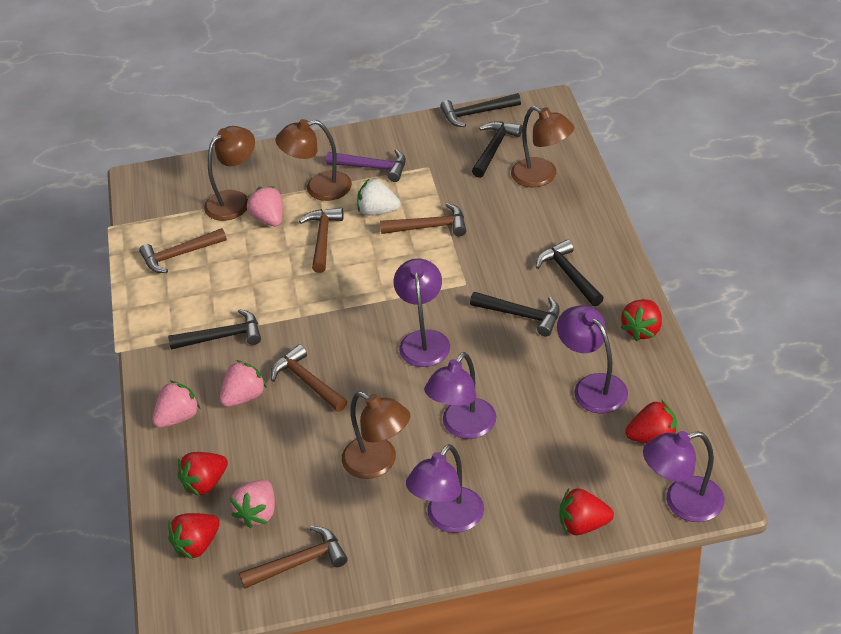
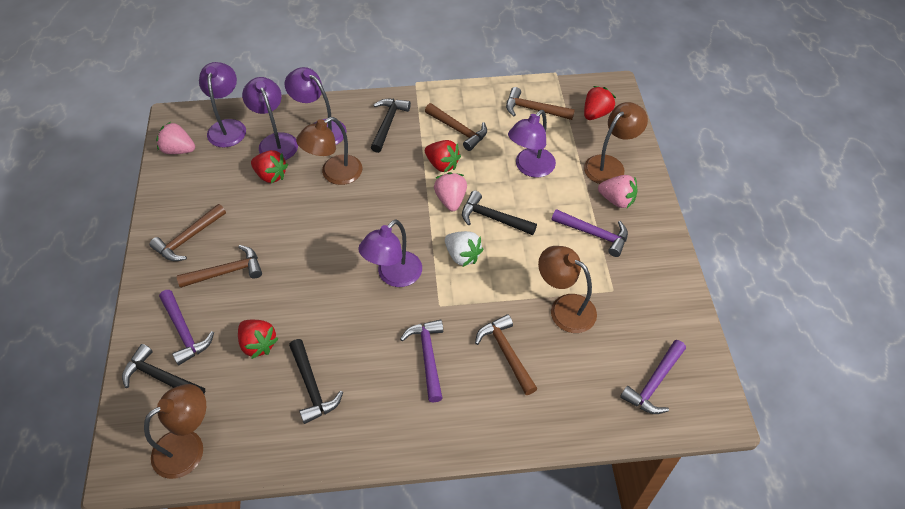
black hammer: 5 -> 4
pink strawberry: 4 -> 3
purple hammer: 1 -> 4
red strawberry: 5 -> 4

